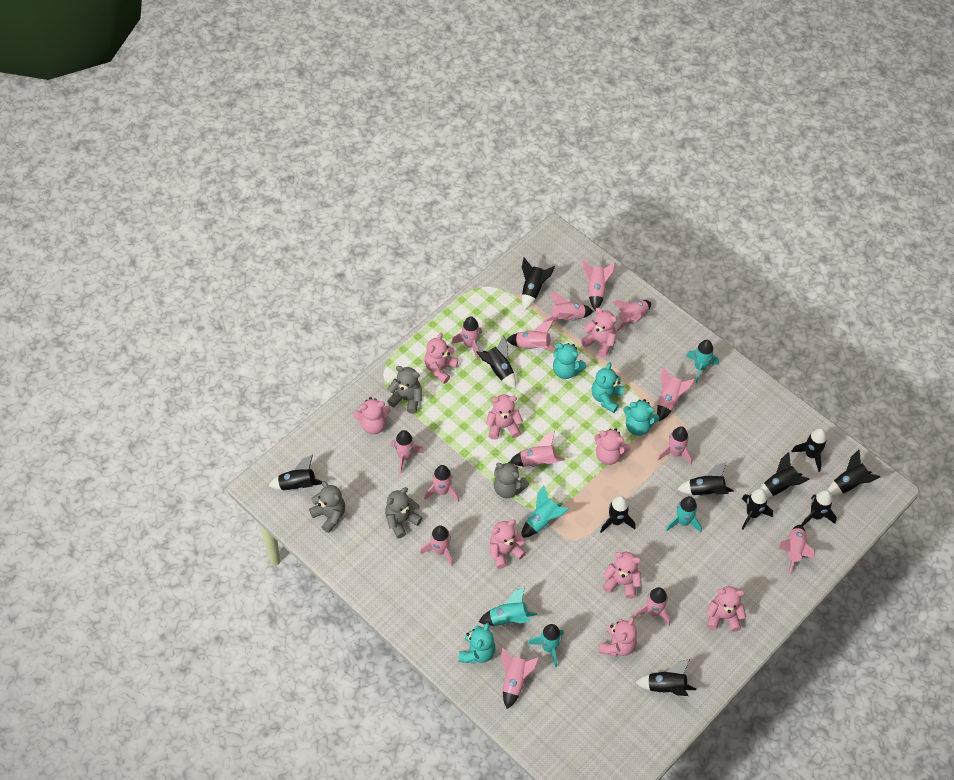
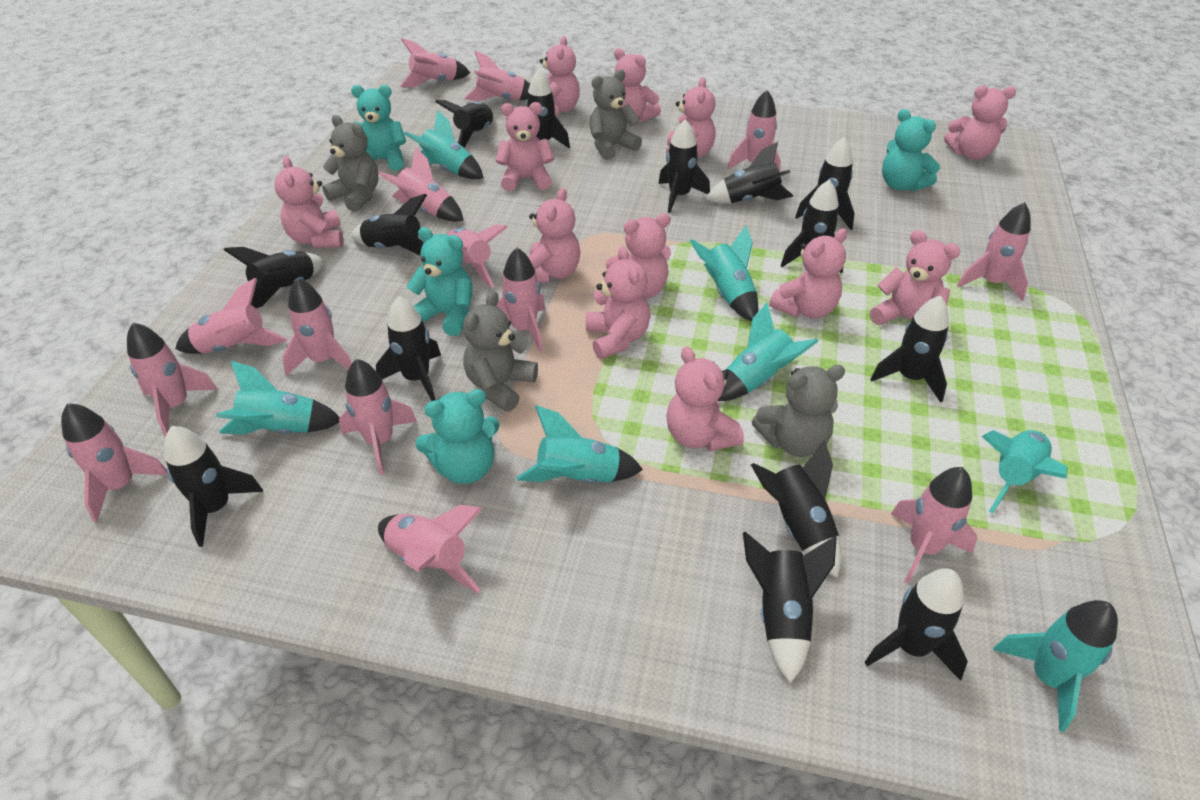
black rocket: 11 -> 14
pink teddy bear: 9 -> 12
turquoise rocket: 5 -> 7

